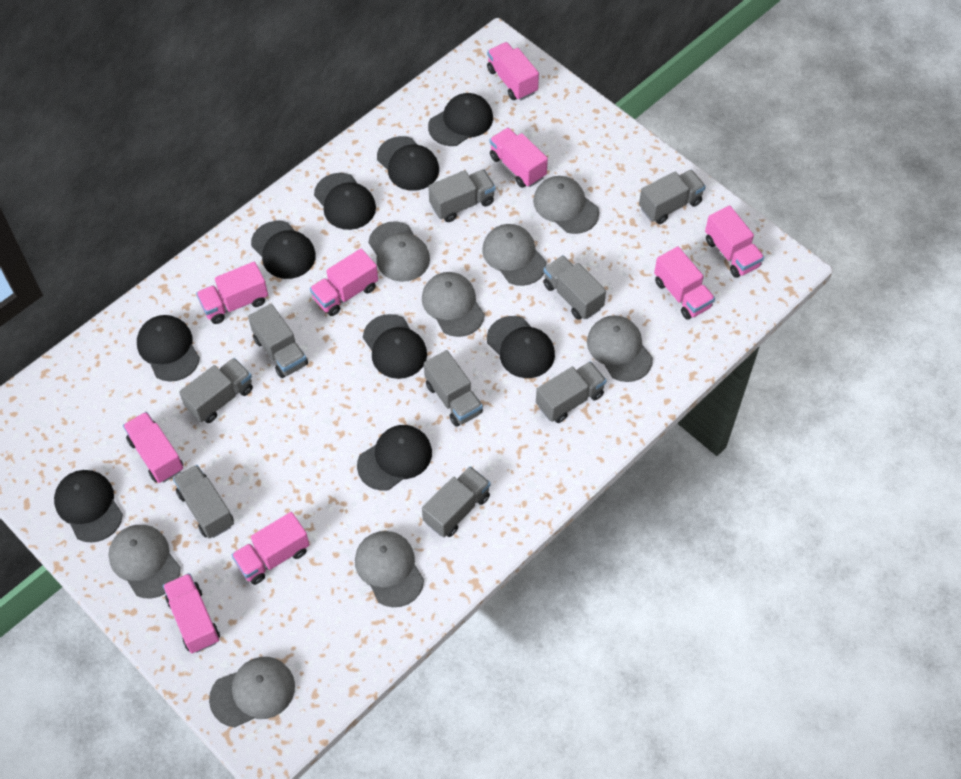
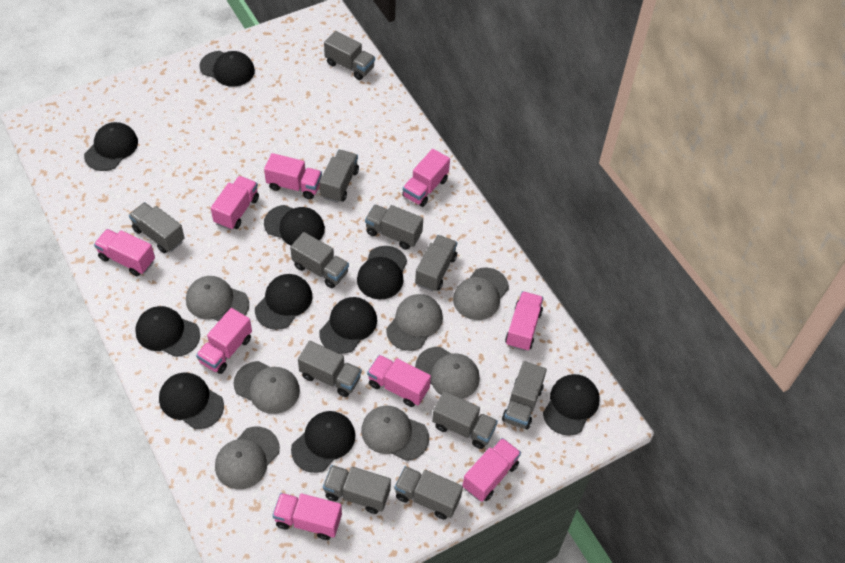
black cap: 9 -> 10
grey cap: 8 -> 7
grey truck: 9 -> 11

